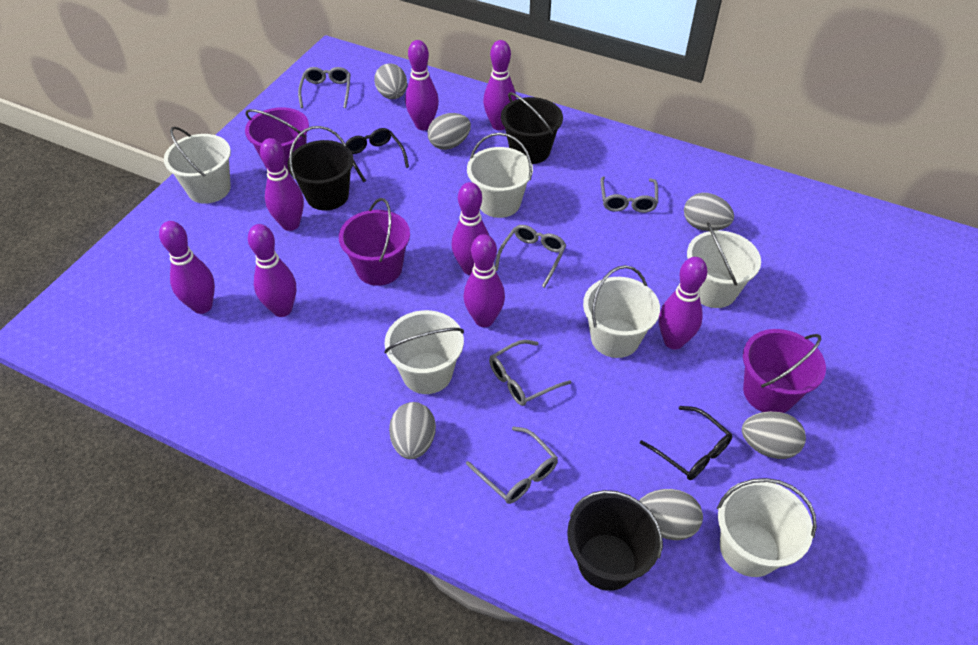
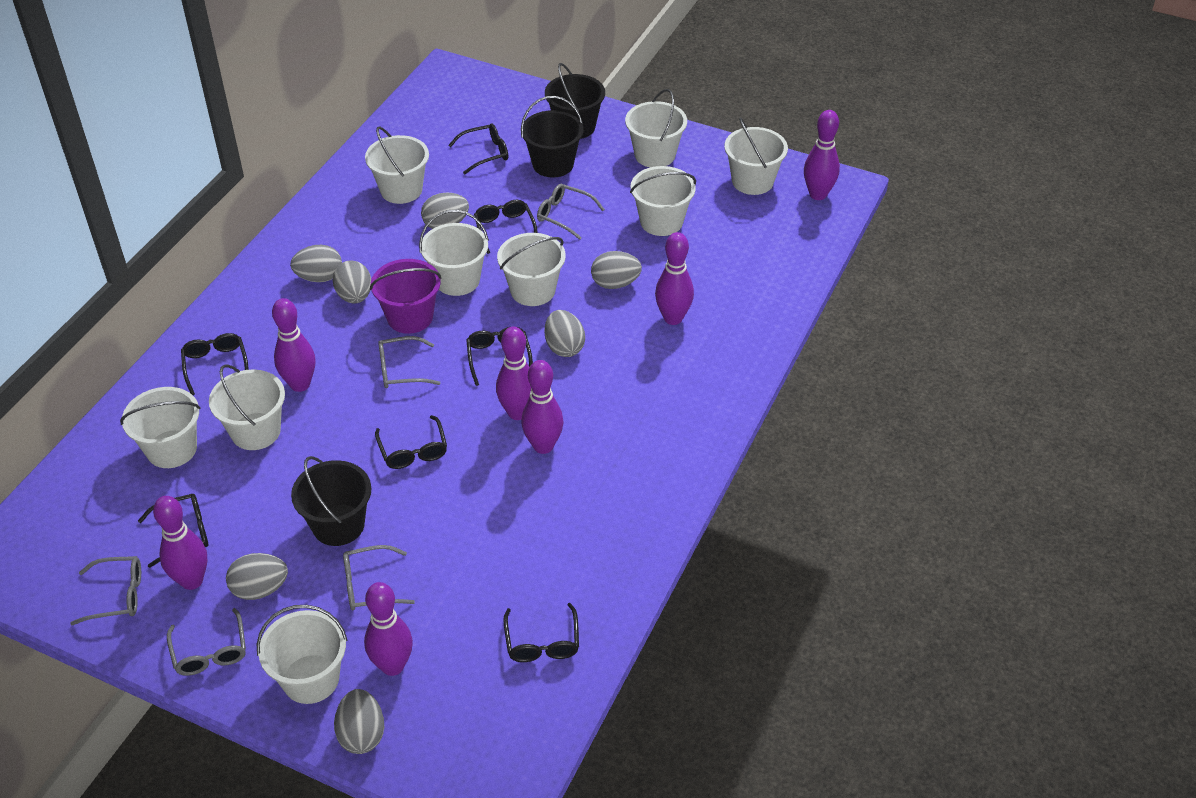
black glasses: 2 -> 7
grey egg: 6 -> 7
purple bowling pin: 8 -> 7
purple bucket: 3 -> 1
white bucket: 6 -> 9

